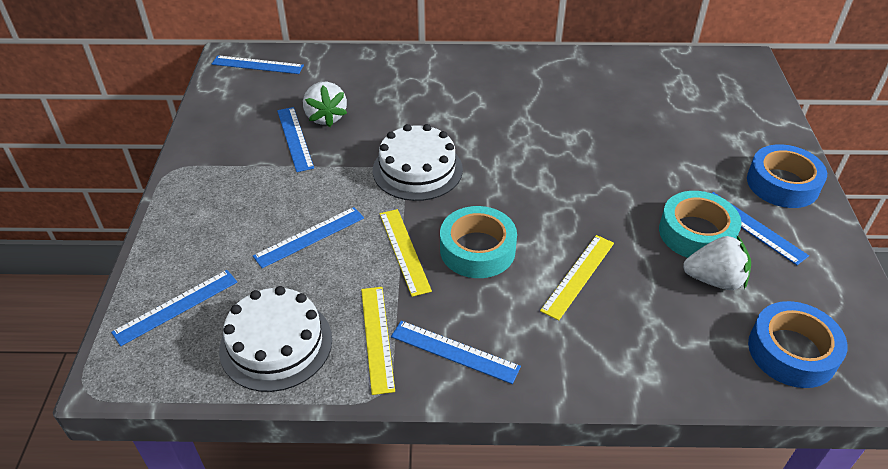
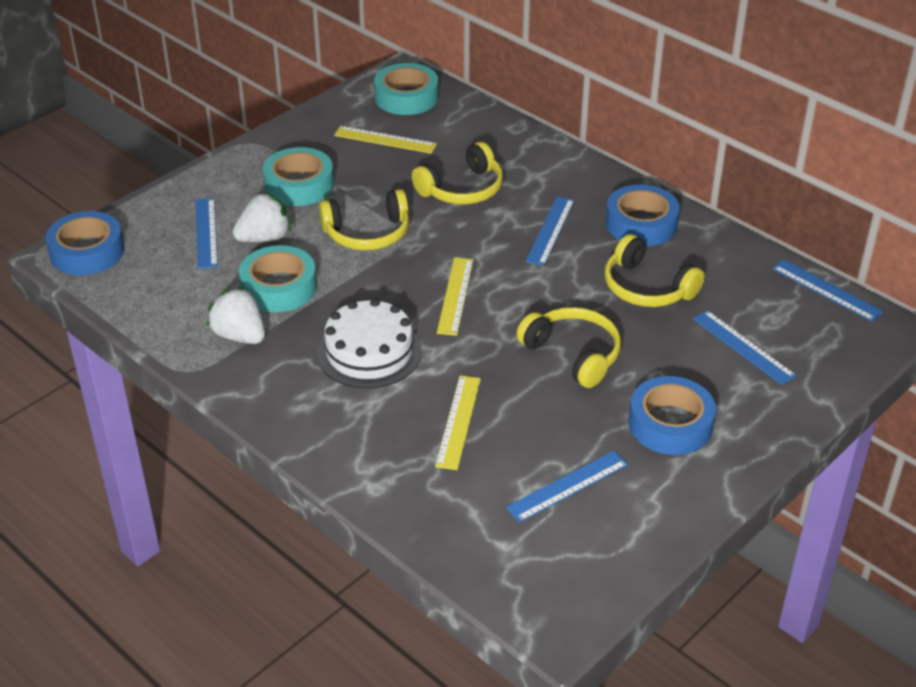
blue ruler: 6 -> 5
blue tape: 2 -> 3
turquoise tape: 2 -> 3
white cake: 2 -> 1
yellow headphones: 0 -> 4

